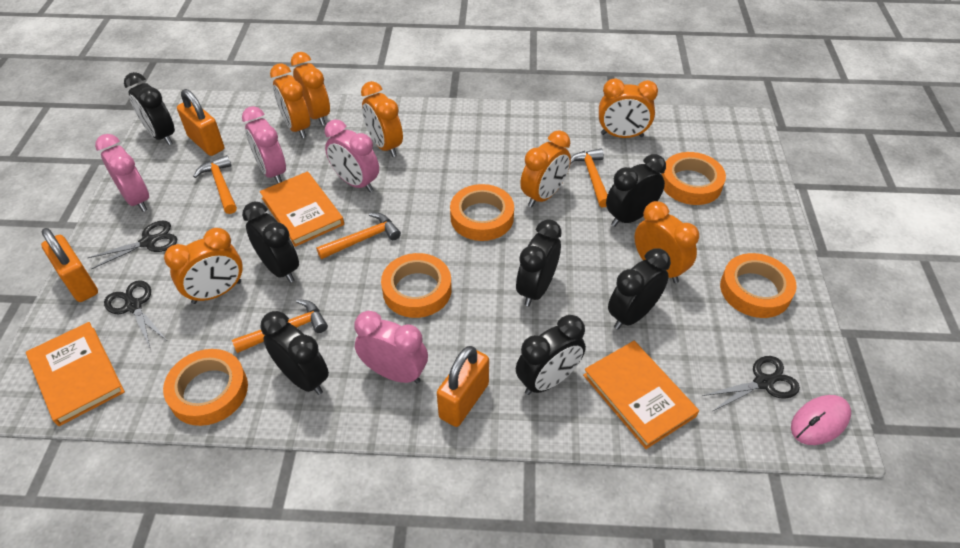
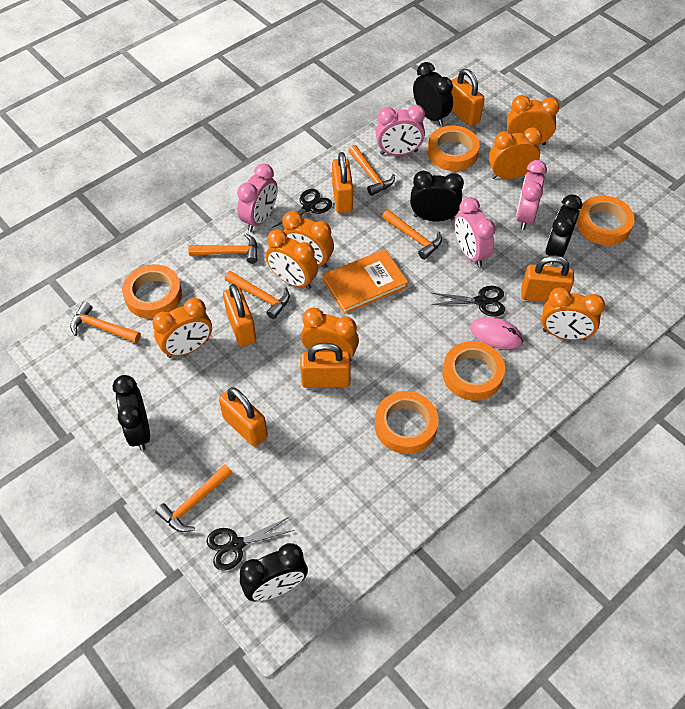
black clock: 7 -> 5
orange book: 3 -> 1
orange hammer: 4 -> 6
orange padlock: 3 -> 6

